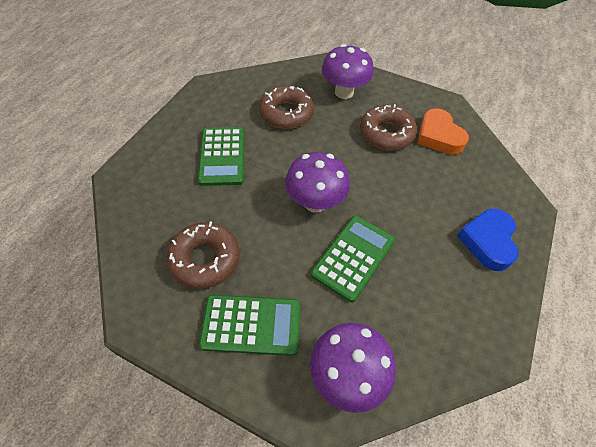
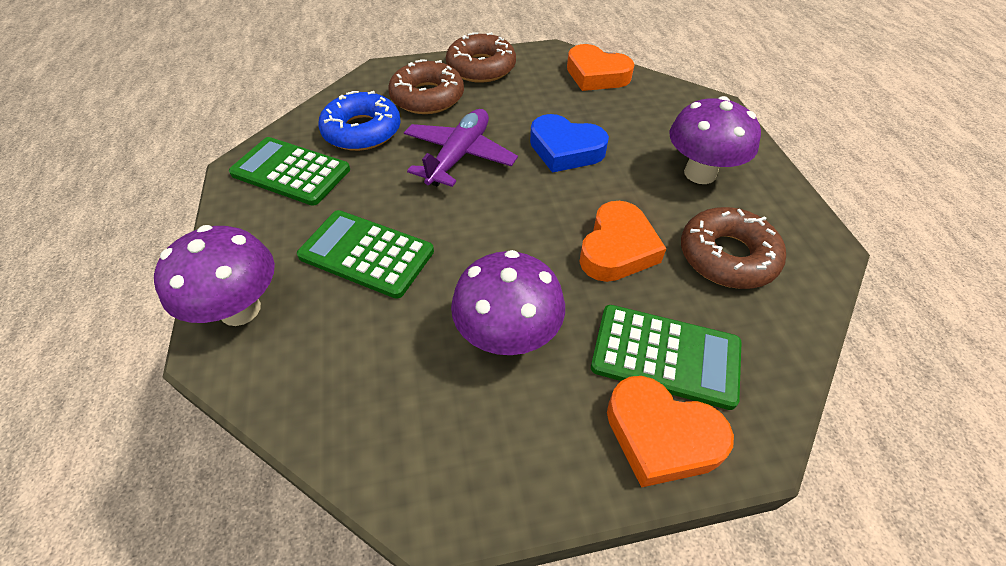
blue donut: 0 -> 1
orange heart: 1 -> 3
purple plane: 0 -> 1

